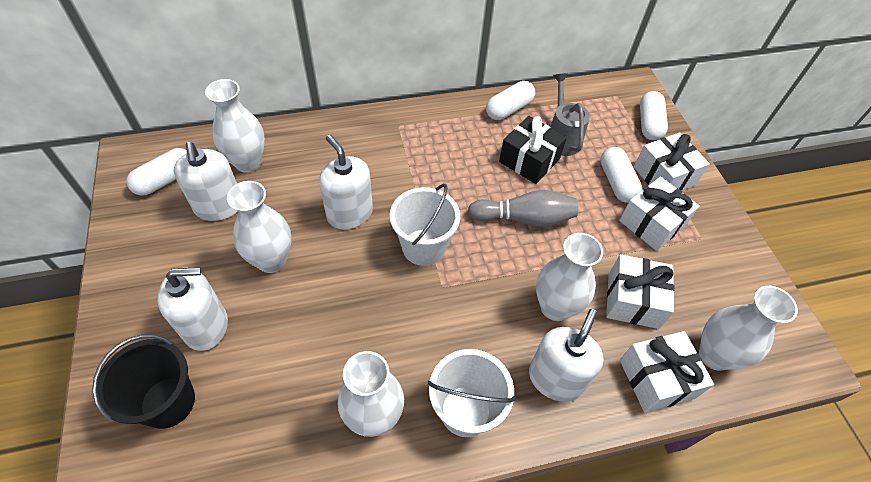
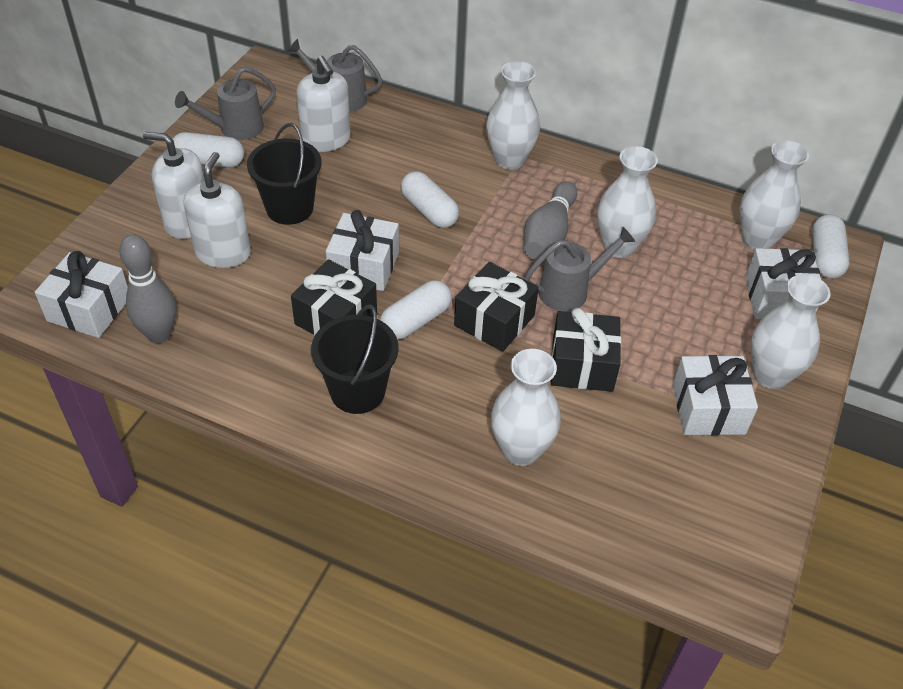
black bucket: 1 -> 2
black gift: 1 -> 3
grey bowling pin: 1 -> 2
grey watering can: 1 -> 3
white bucket: 2 -> 0
white soap dispenser: 4 -> 3

